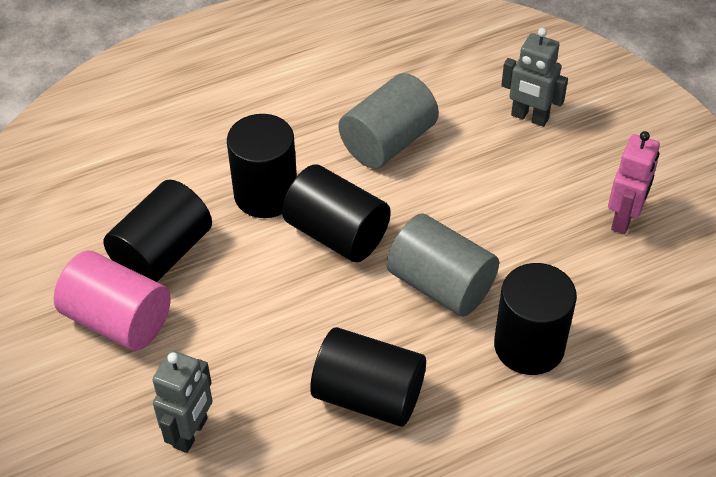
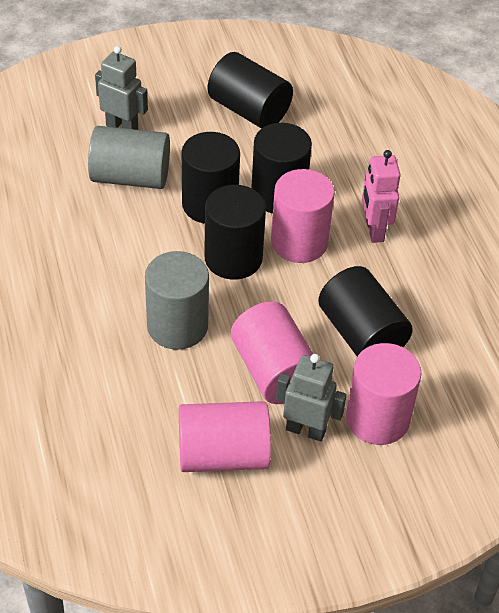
pink cylinder: 1 -> 4

